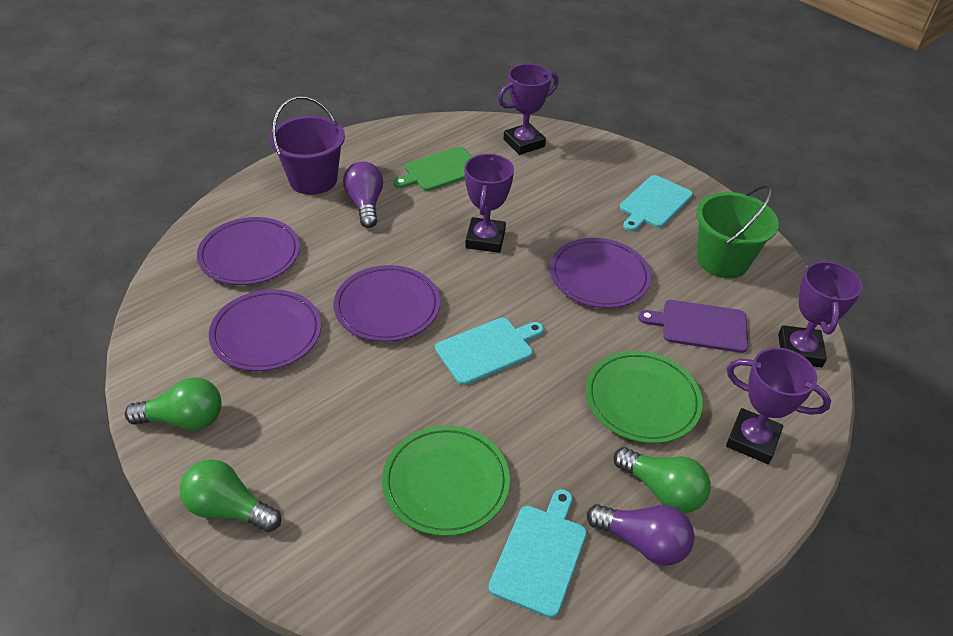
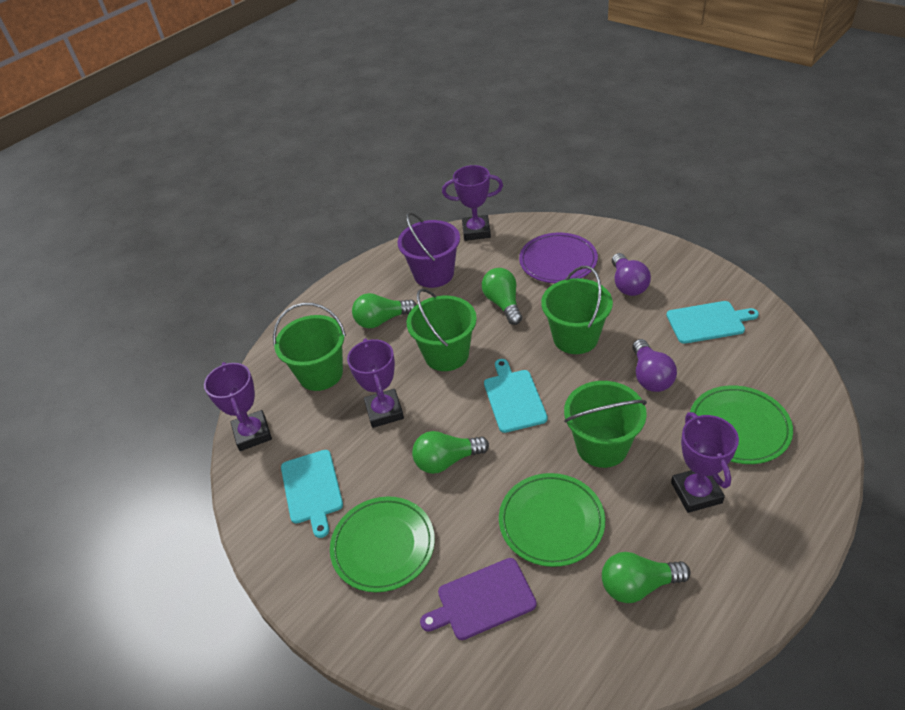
green bucket: 1 -> 4
green cutting board: 1 -> 0
green light bulb: 3 -> 4
green plate: 2 -> 3
purple plate: 4 -> 1

